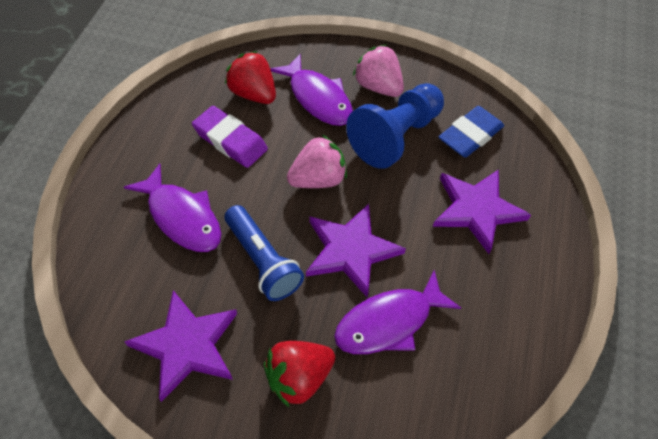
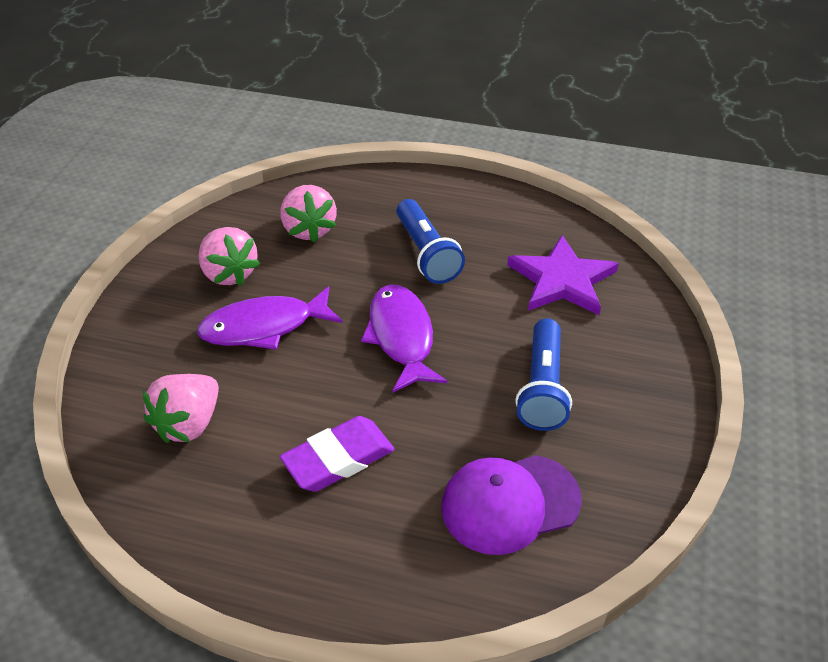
blue eraser: 1 -> 0
blue flashlight: 1 -> 2
blue pawn: 1 -> 0
pink strawberry: 2 -> 3
purple cap: 0 -> 1
purple fish: 3 -> 2
purple star: 3 -> 1
red strawberry: 2 -> 0

